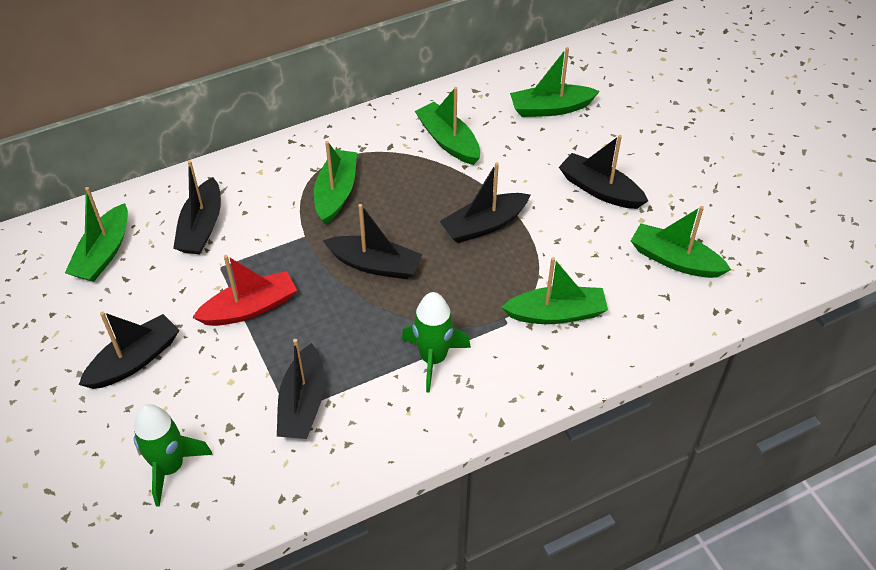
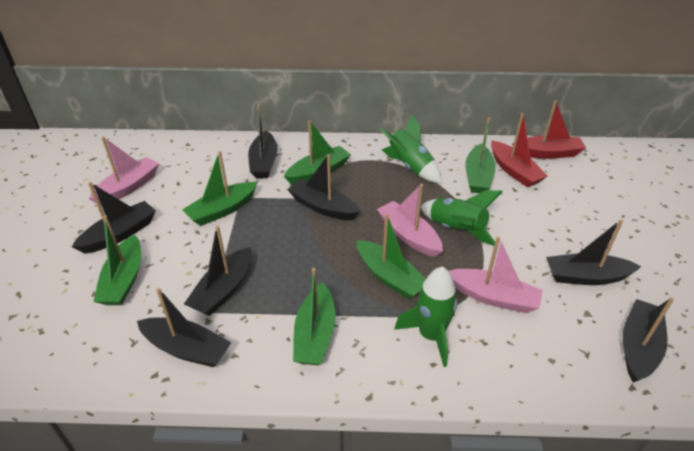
black boat: 6 -> 7
green rocket: 2 -> 3
pink boat: 0 -> 3
red boat: 1 -> 2

